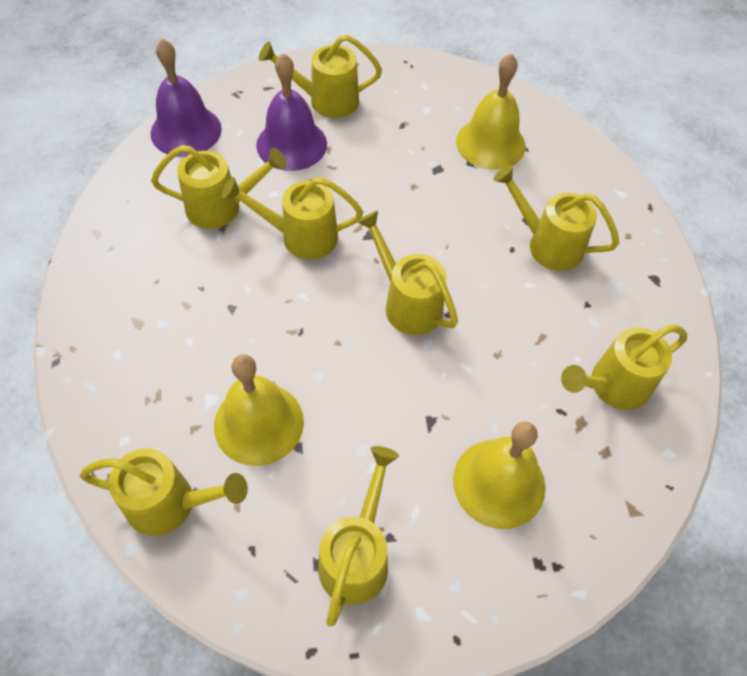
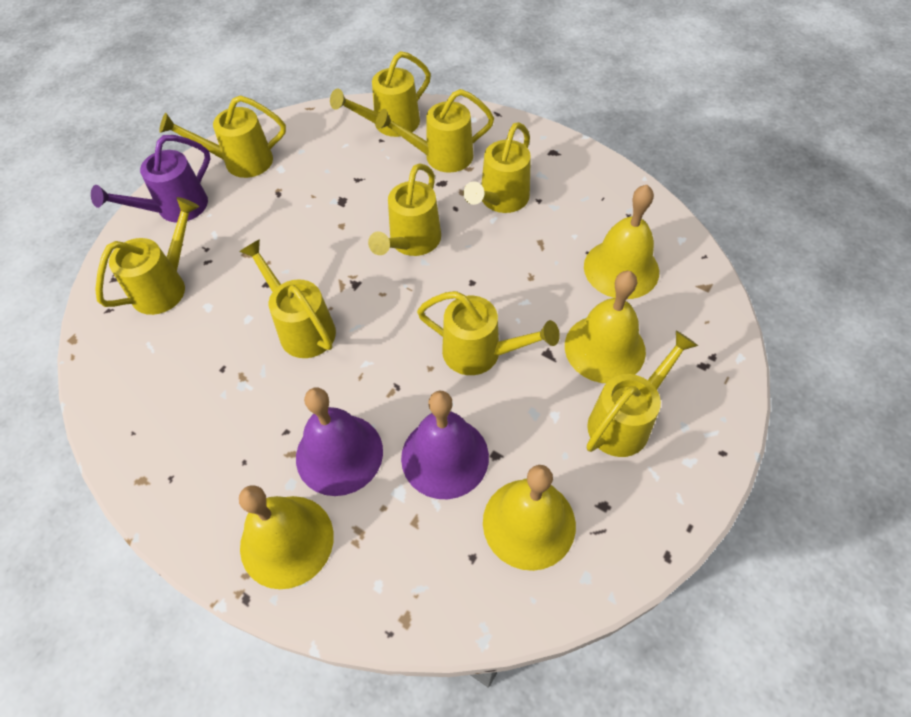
purple watering can: 0 -> 1
yellow bell: 3 -> 4
yellow watering can: 8 -> 9

